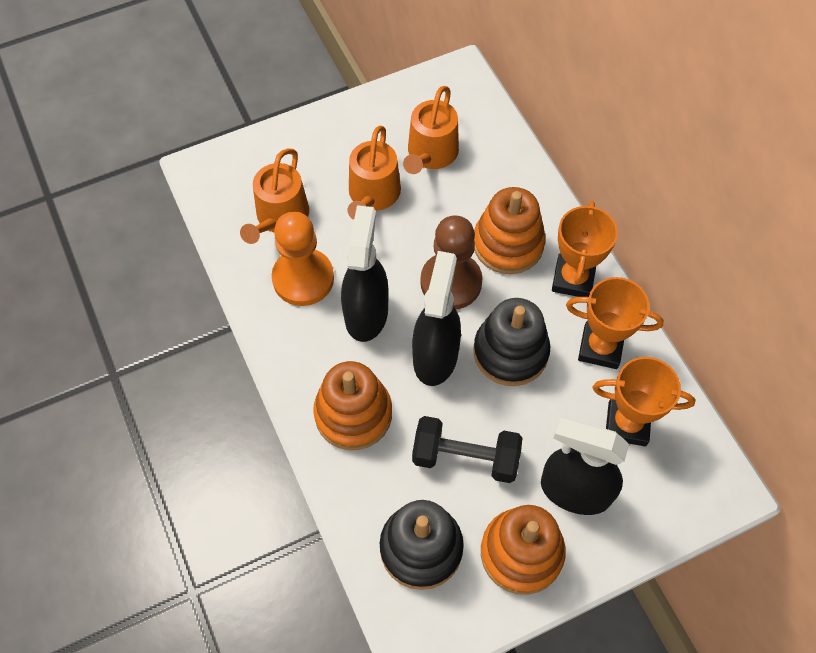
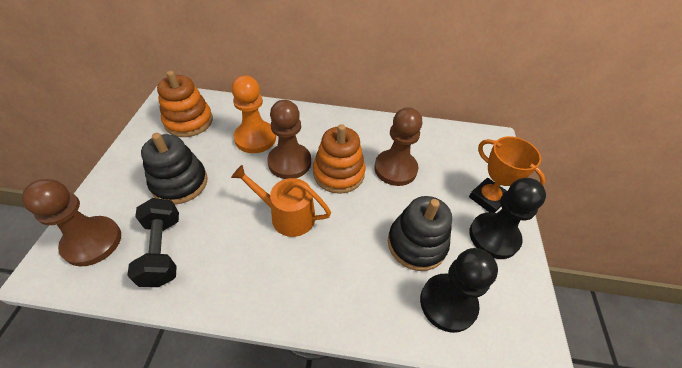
black pawn: 0 -> 2
black spray bottle: 3 -> 0
brown pawn: 1 -> 3
orange stacking toy: 3 -> 2
orange trophy: 3 -> 1
orange watering can: 3 -> 1

